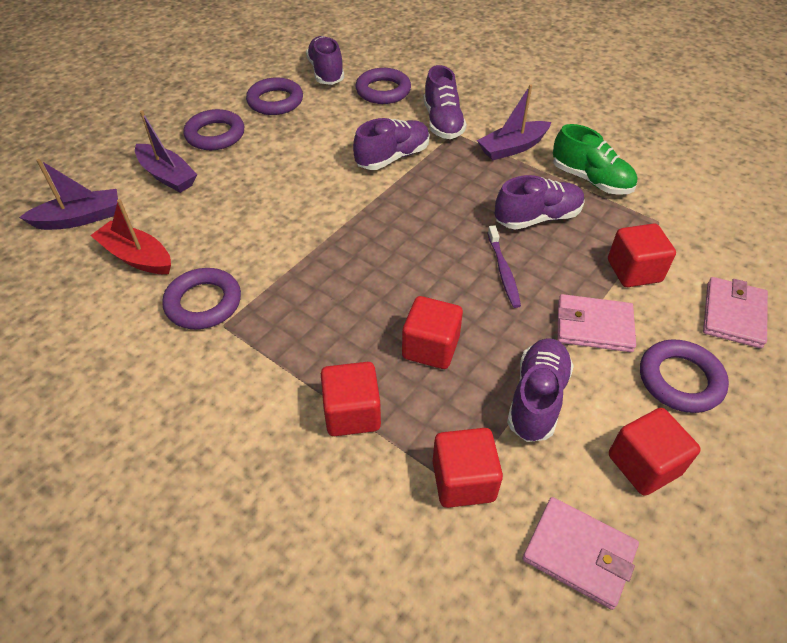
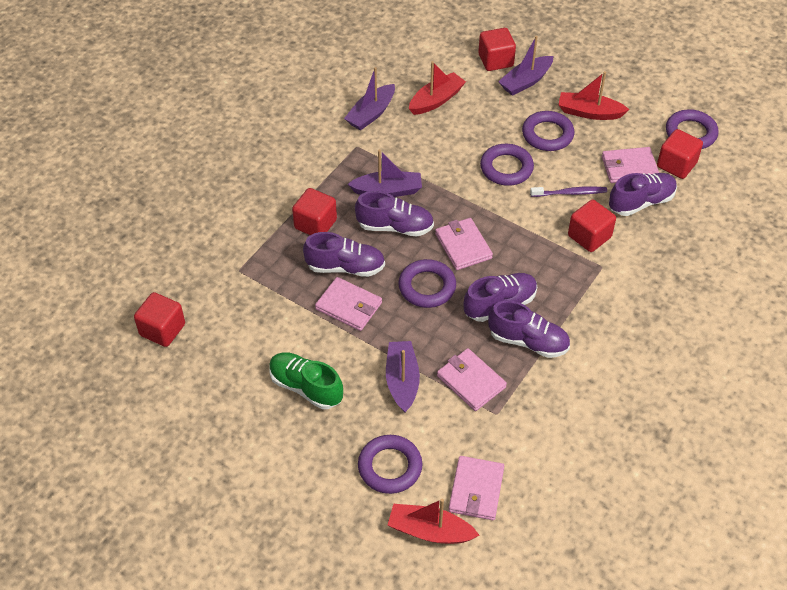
pink wallet: 3 -> 5
purple boat: 3 -> 4
red boat: 1 -> 3

